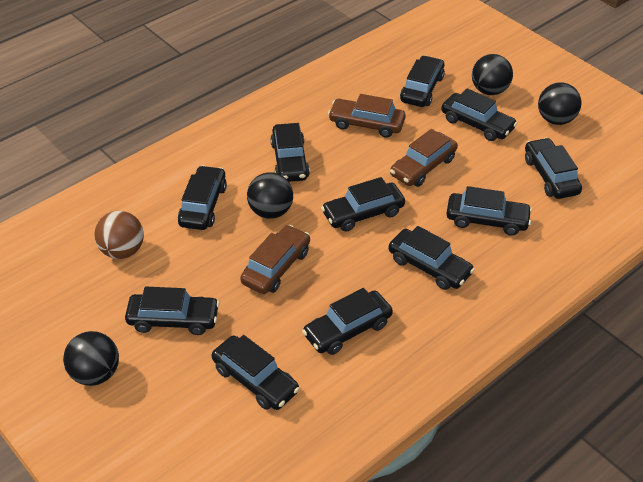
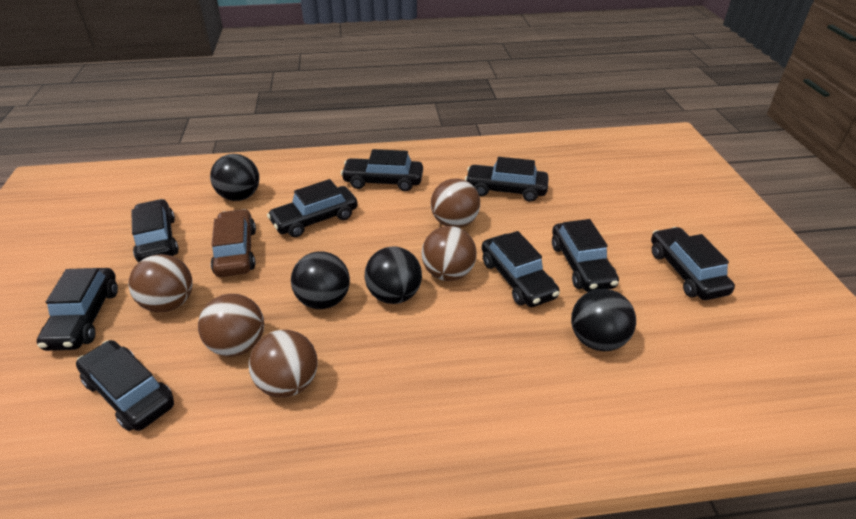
black car: 11 -> 9
brown ball: 1 -> 5
brown car: 3 -> 1

